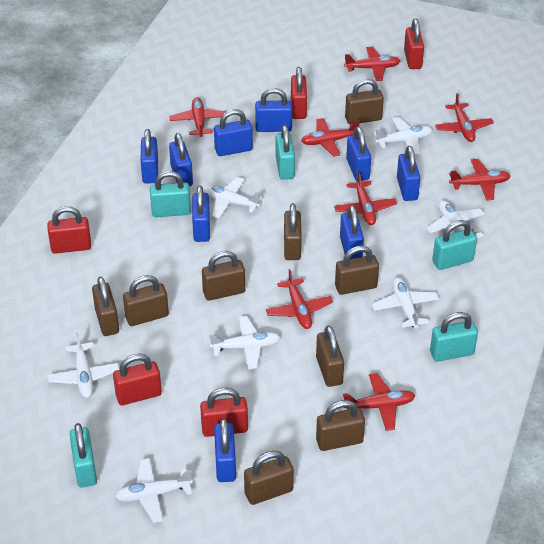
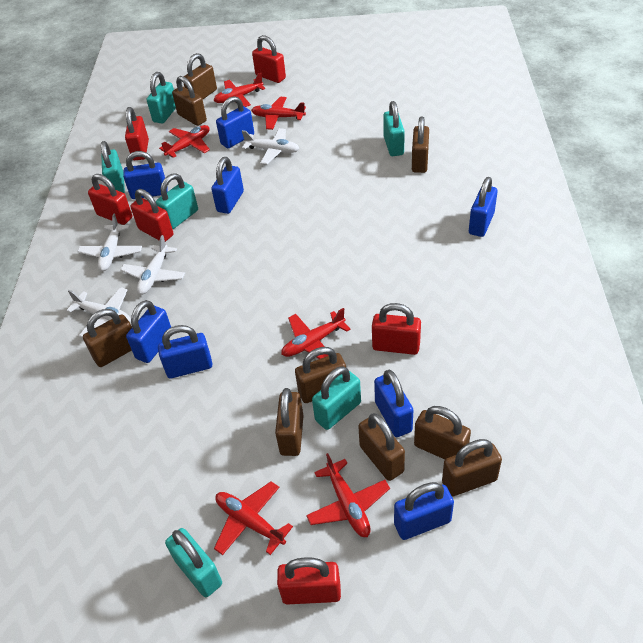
blue padlock: 9 -> 8
red padlock: 5 -> 6
red plane: 8 -> 6
turquoise padlock: 5 -> 6
white plane: 7 -> 4

